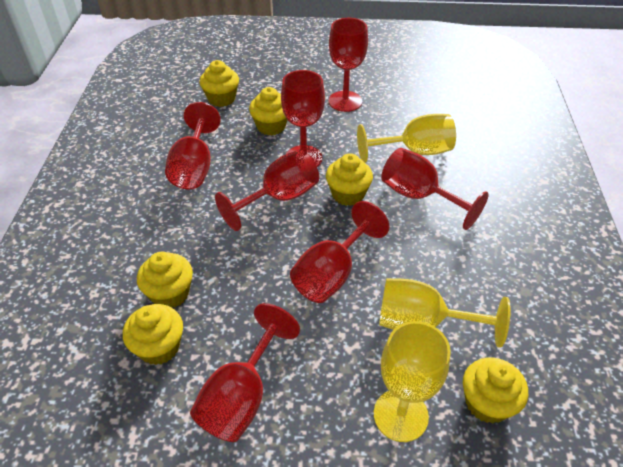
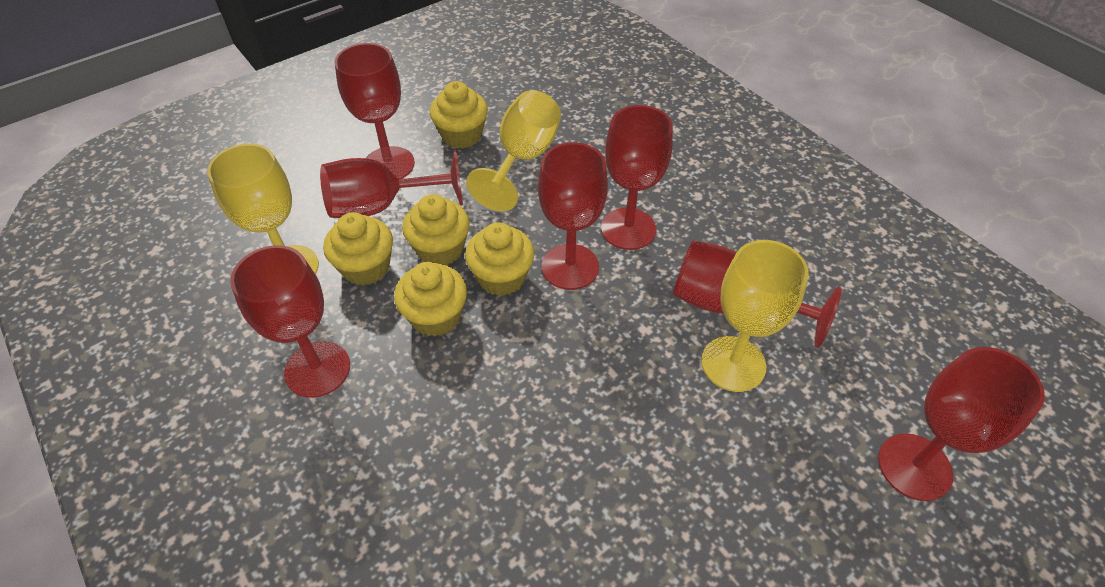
yellow cupcake: 6 -> 5

